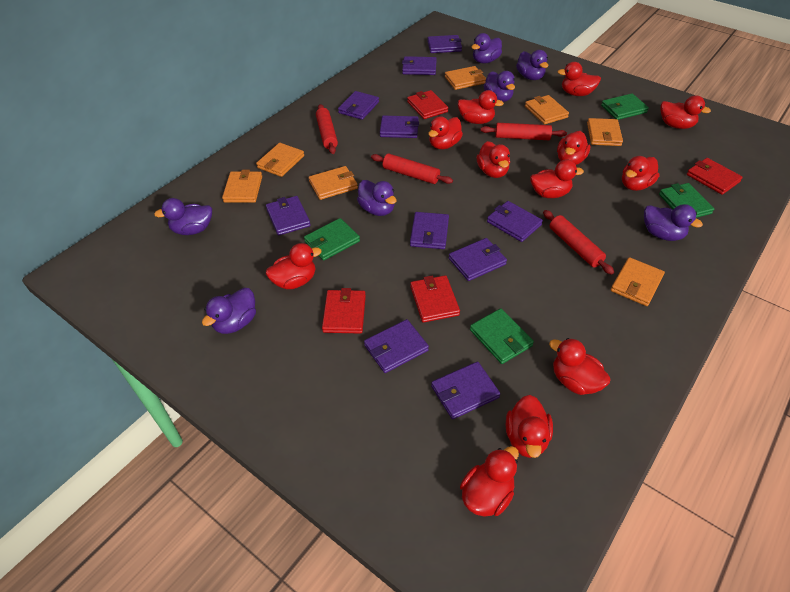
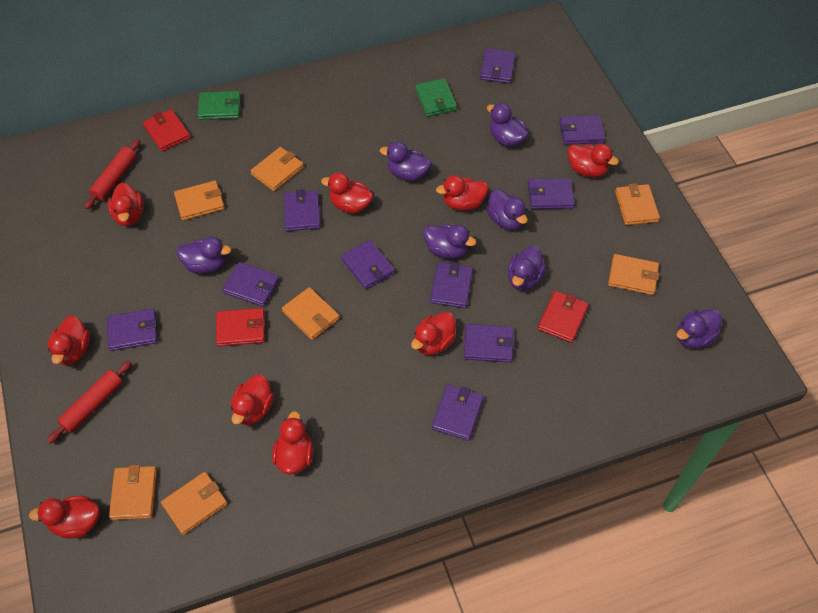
green wallet: 4 -> 2
red duck: 12 -> 9
red rolling pin: 4 -> 2
red wallet: 4 -> 3

